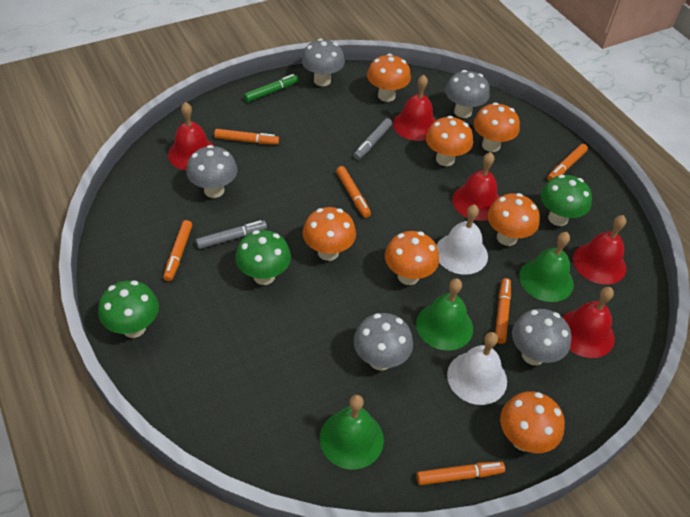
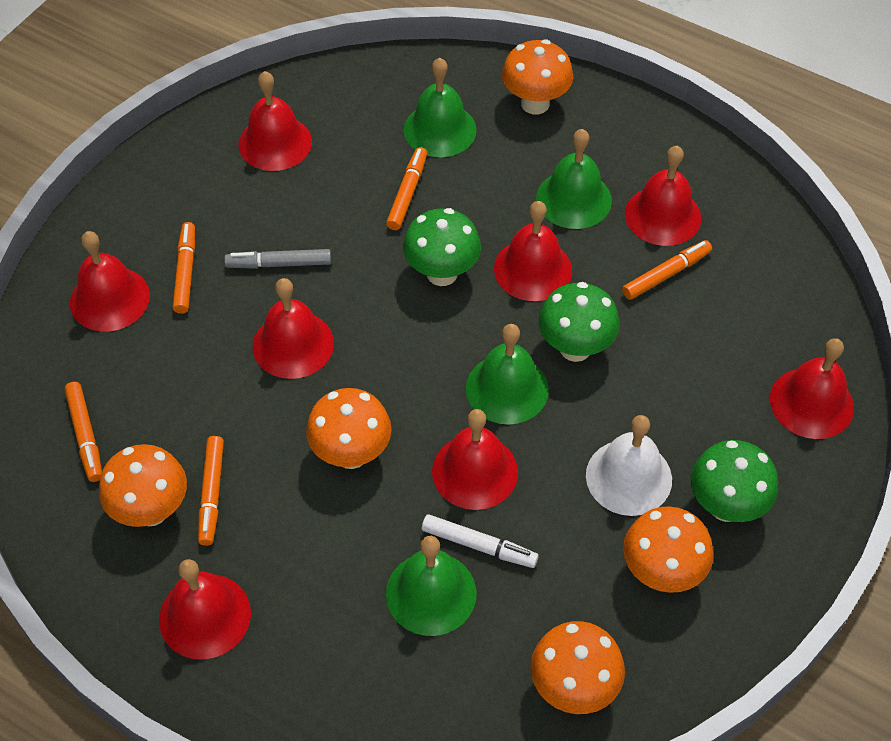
green bell: 3 -> 4
green marker: 1 -> 0
grey marker: 2 -> 1
grey mushroom: 5 -> 0
orange marker: 6 -> 5
orange mushroom: 7 -> 5
red bell: 5 -> 8
white bell: 2 -> 1
white marker: 0 -> 1

